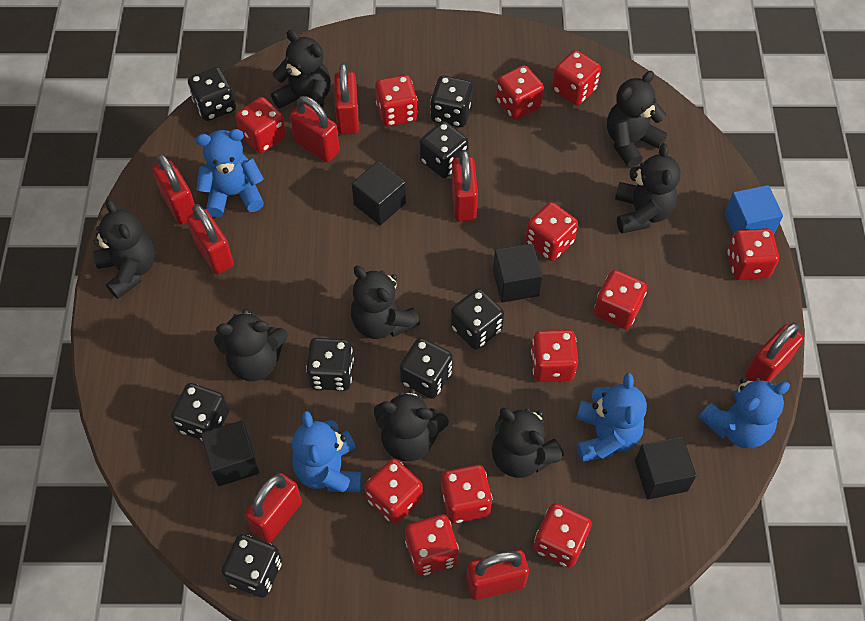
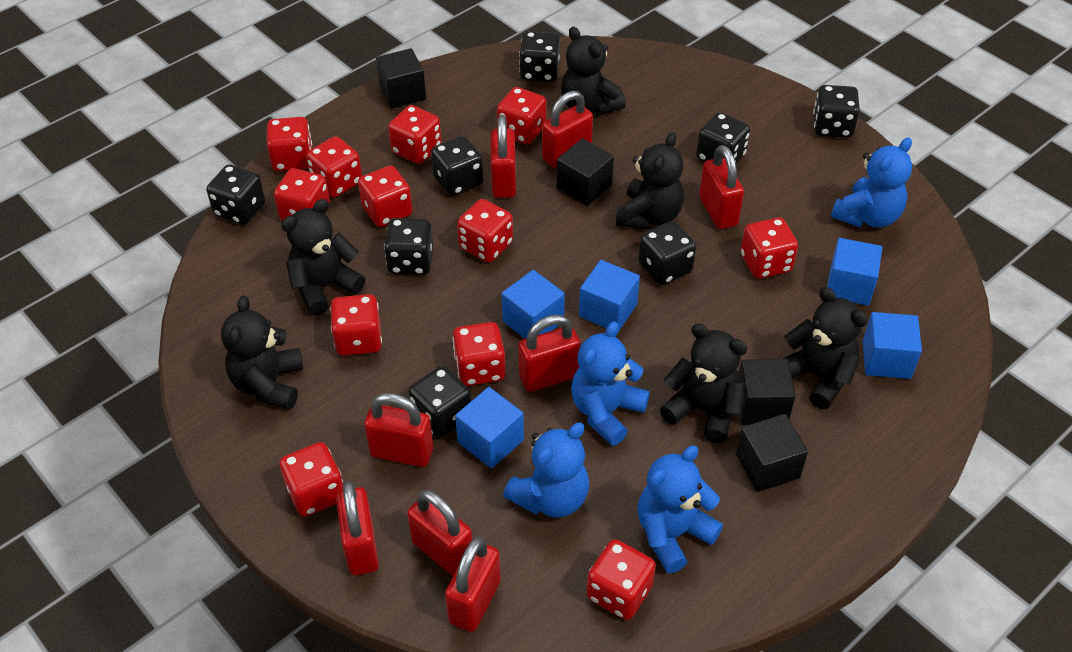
black teddy bear: 8 -> 6
blue cube: 1 -> 5

